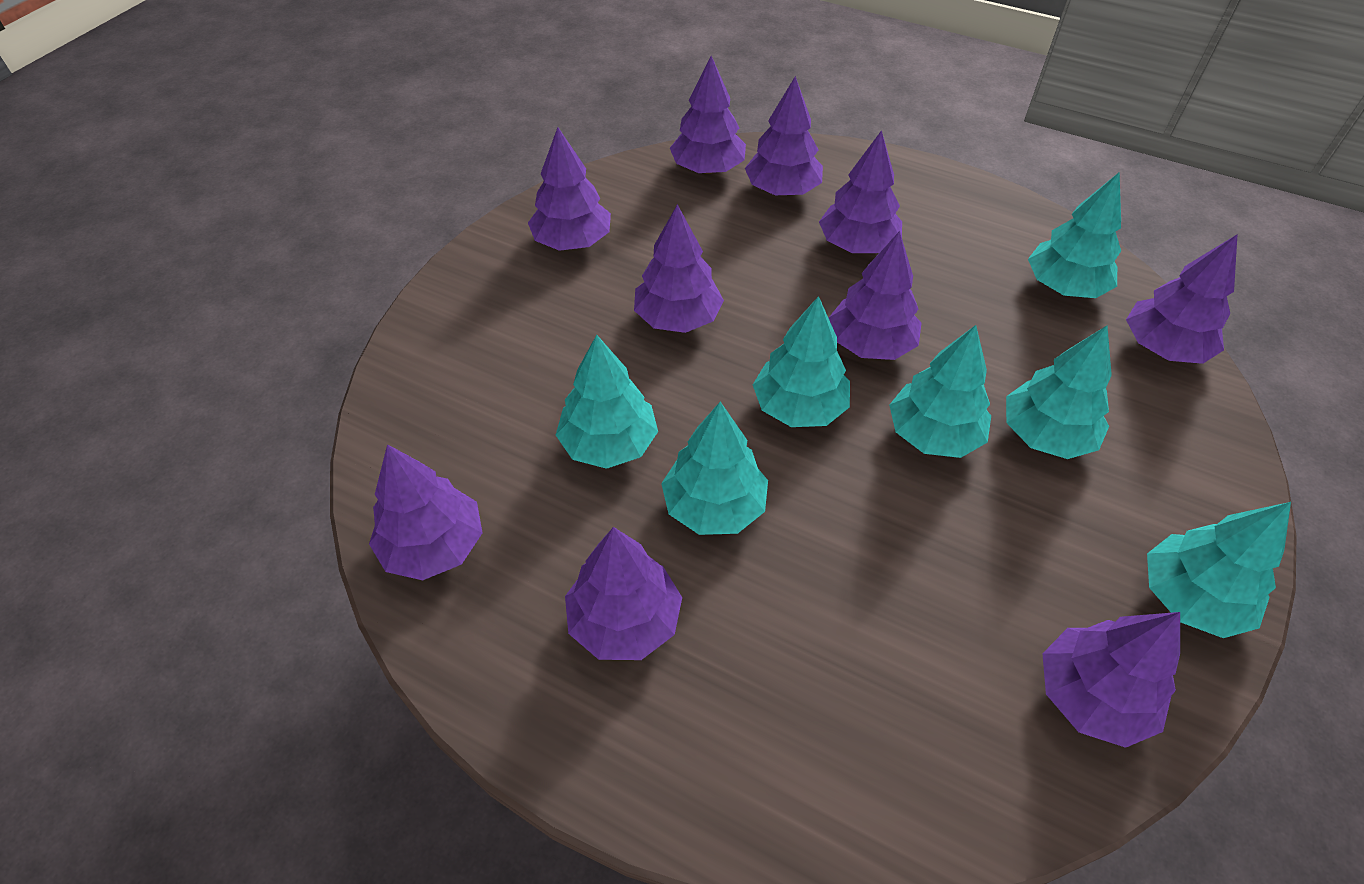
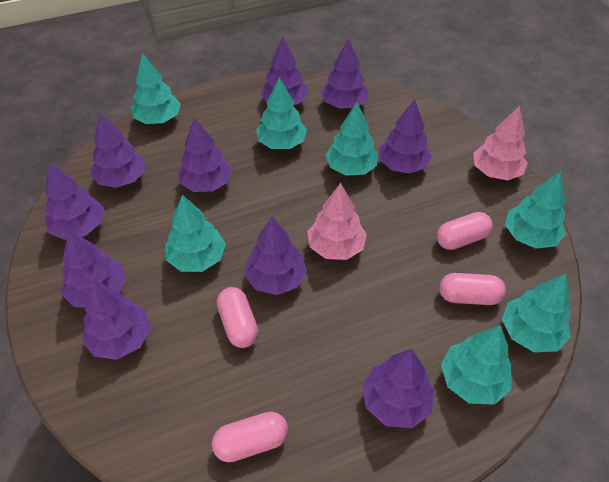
pink capsule: 0 -> 4
pink tree: 0 -> 2

